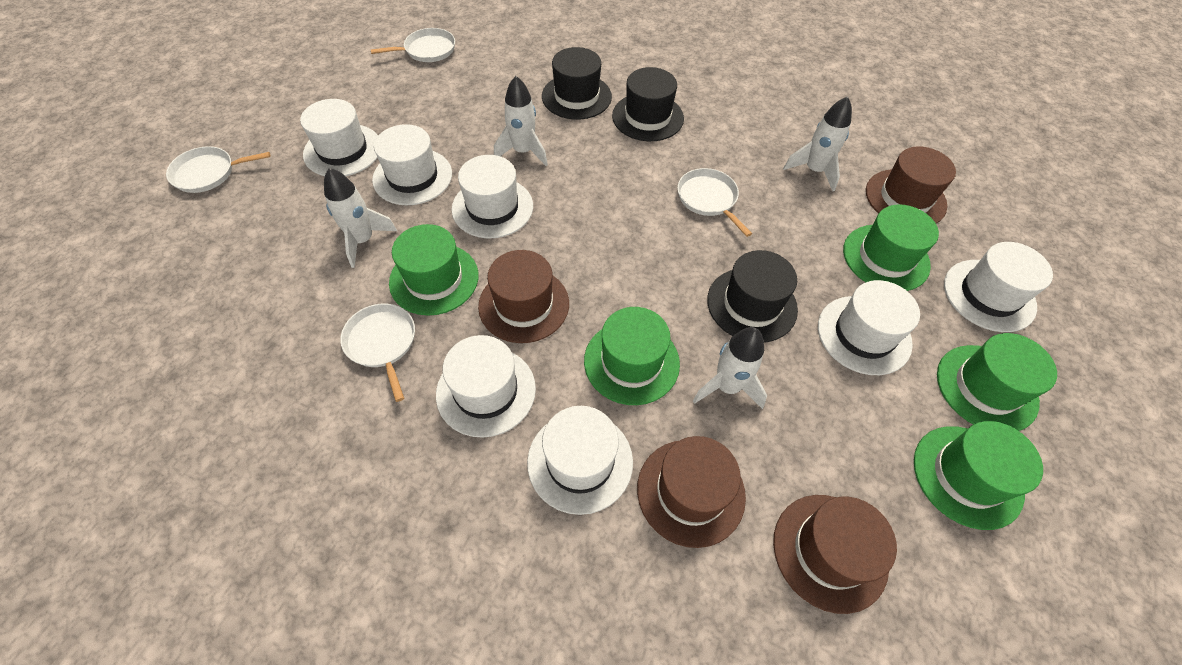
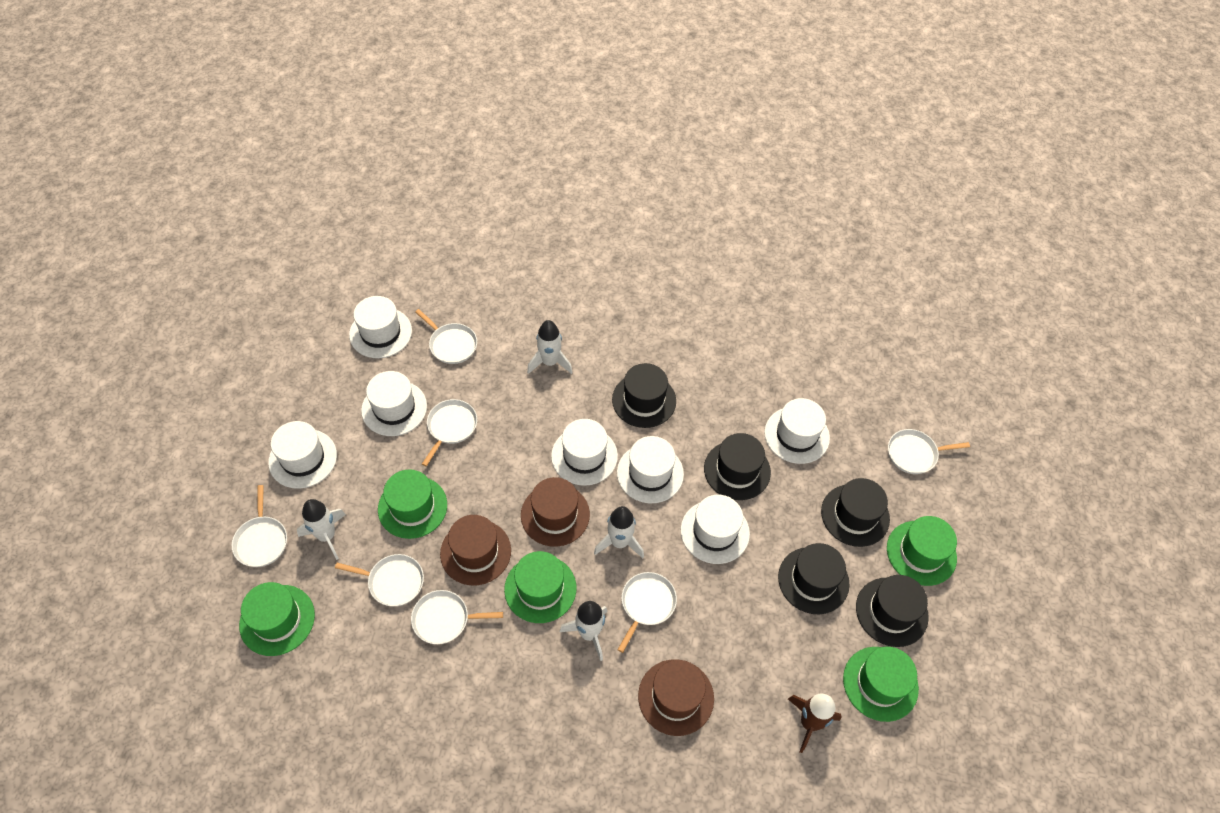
black hat: 3 -> 5
brown hat: 4 -> 3
brown rocket: 0 -> 1
white pan: 4 -> 7

